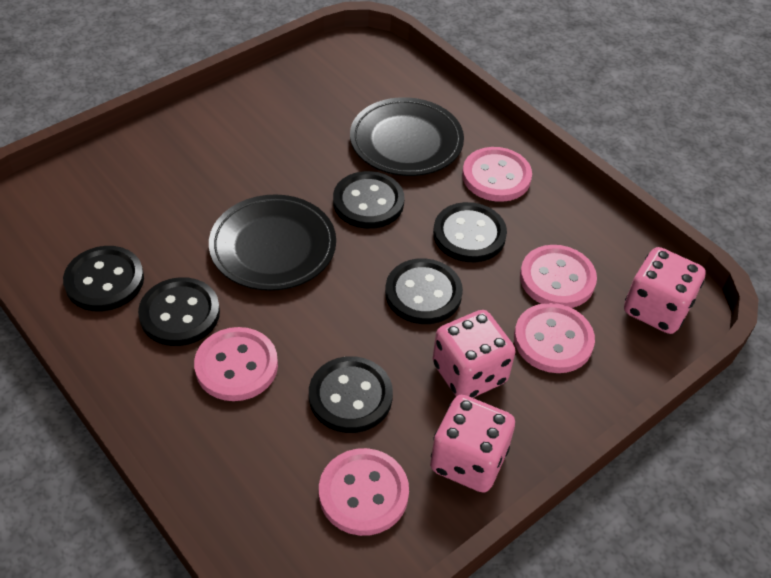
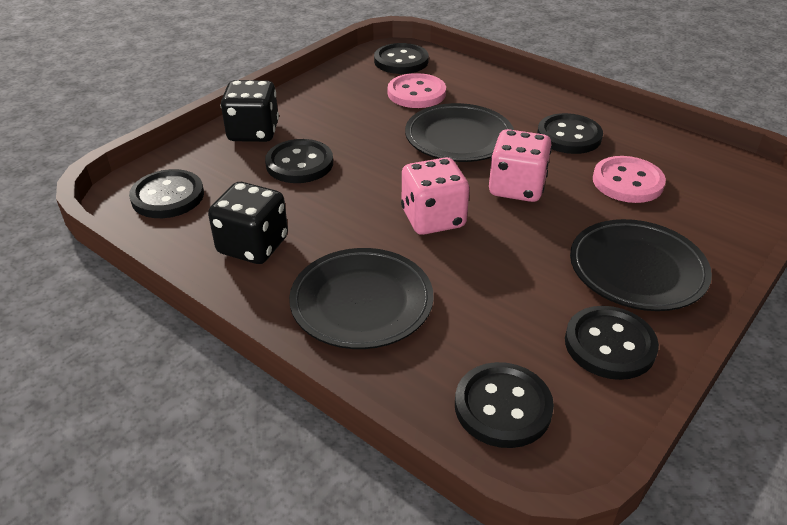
black dice: 0 -> 2
black plate: 2 -> 3
pink button: 5 -> 2
pink dice: 3 -> 2

